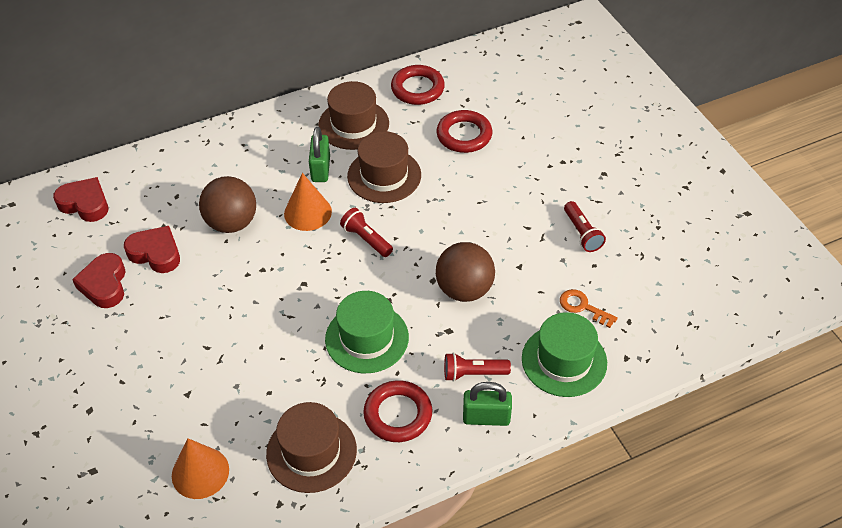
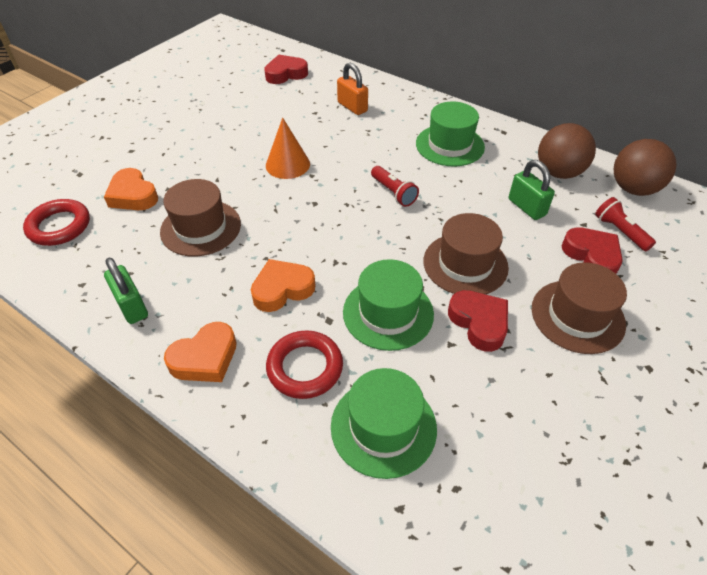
green hat: 2 -> 3
orange cone: 2 -> 1
orange heart: 0 -> 3
orange key: 1 -> 0
orange padlock: 0 -> 1
red flashlight: 3 -> 2
red ring: 3 -> 2

